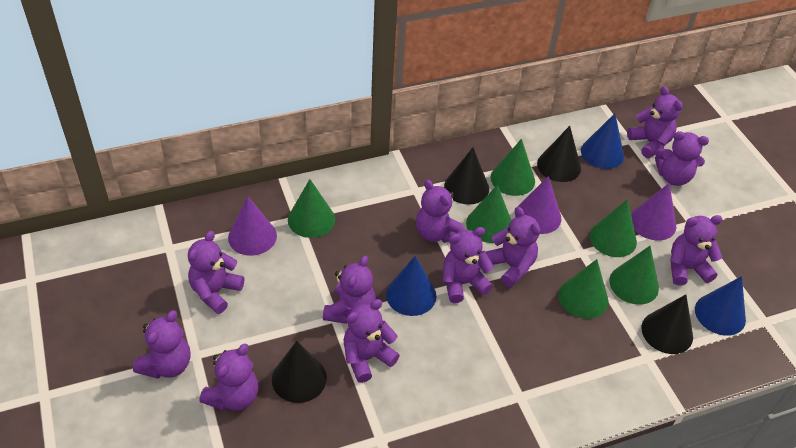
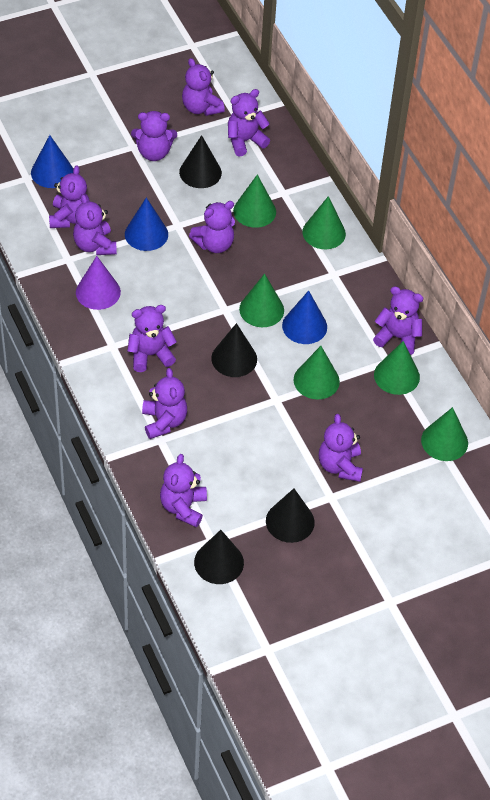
purple cone: 3 -> 1

